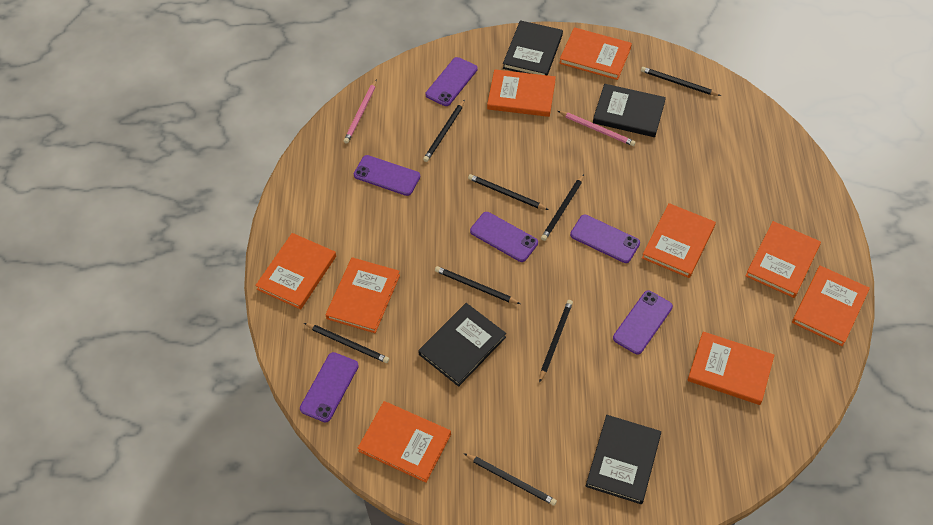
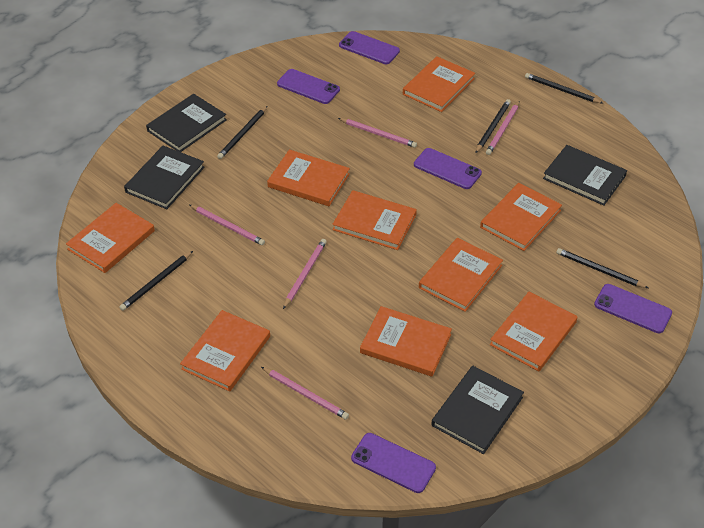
black pencil: 8 -> 5
pink pencil: 2 -> 5
purple phone: 6 -> 5

